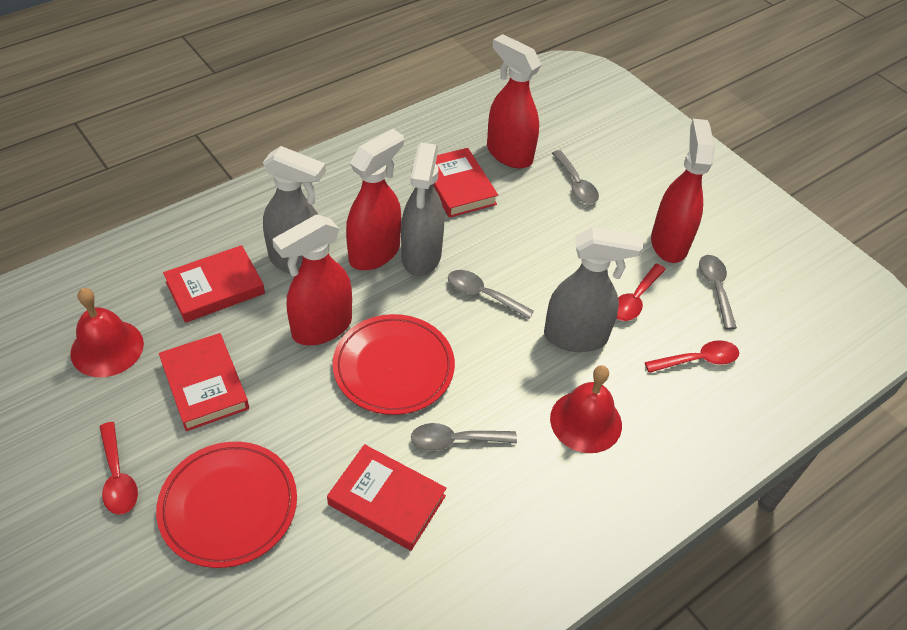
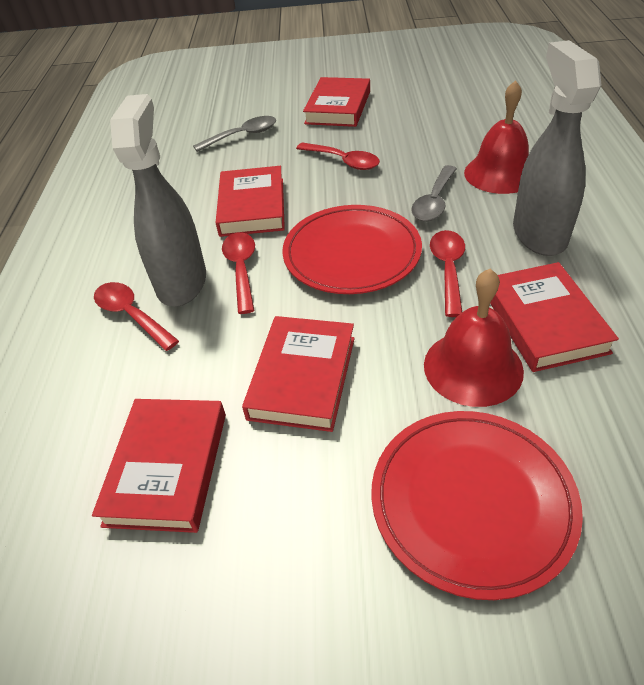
grey spoon: 4 -> 2
grey spray bottle: 3 -> 2
red book: 4 -> 5
red spoon: 3 -> 4
red spray bottle: 4 -> 0

